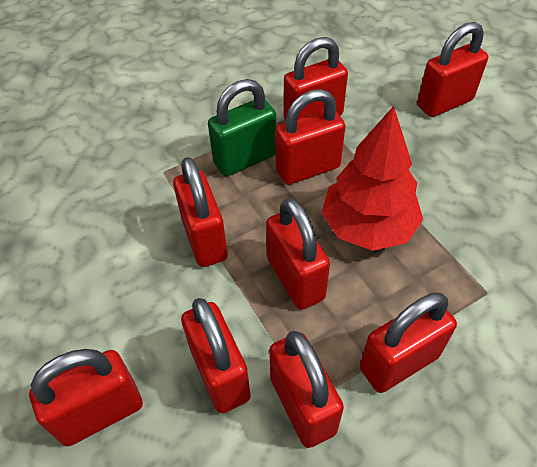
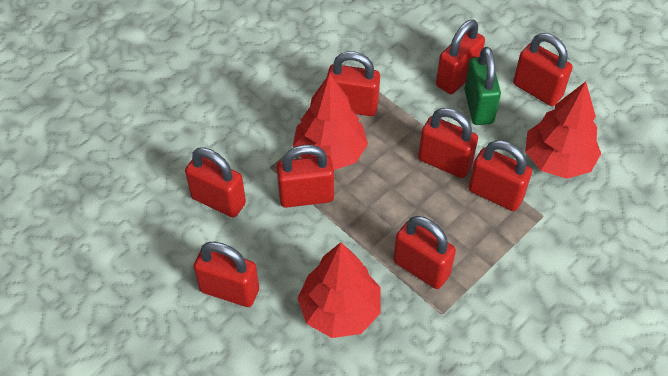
red tree: 1 -> 3

